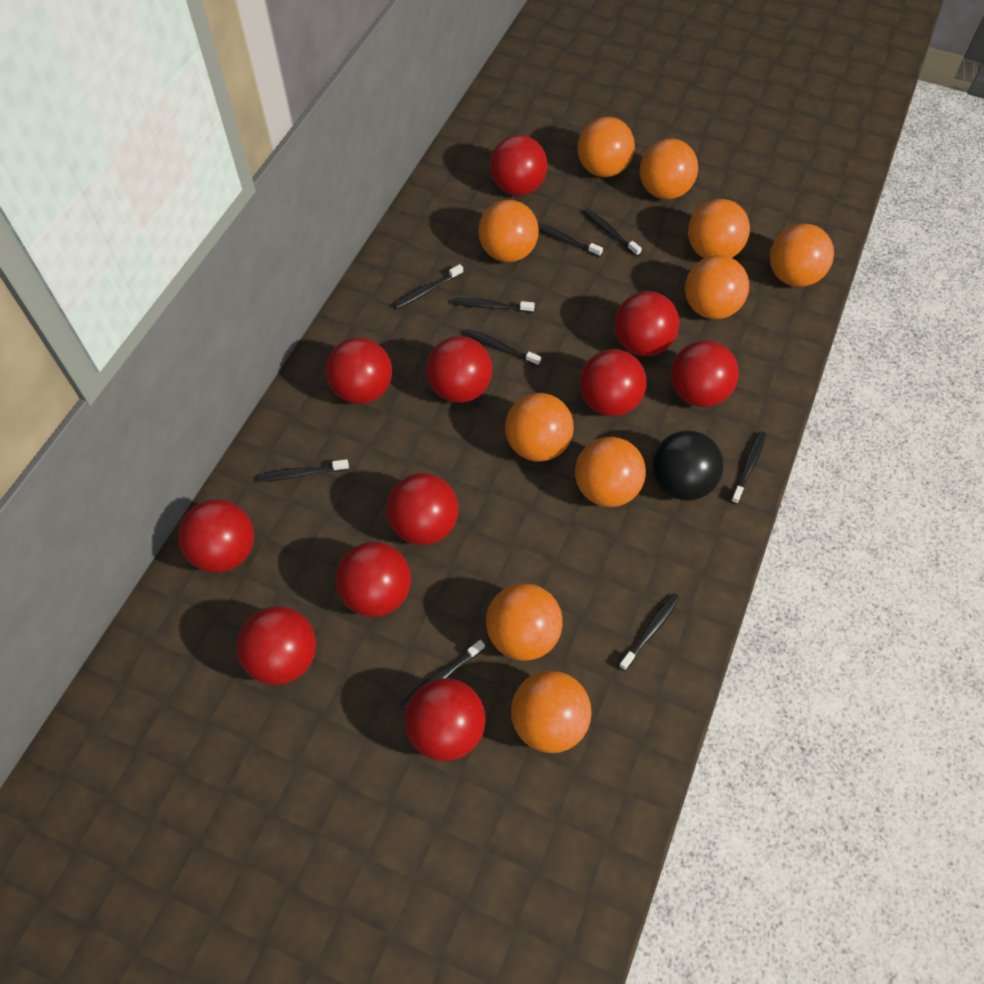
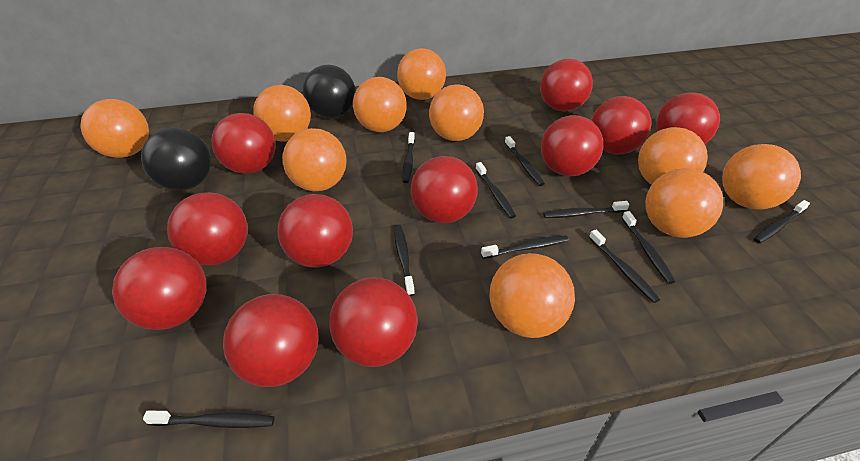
black ball: 1 -> 2
black toothbrush: 9 -> 10

